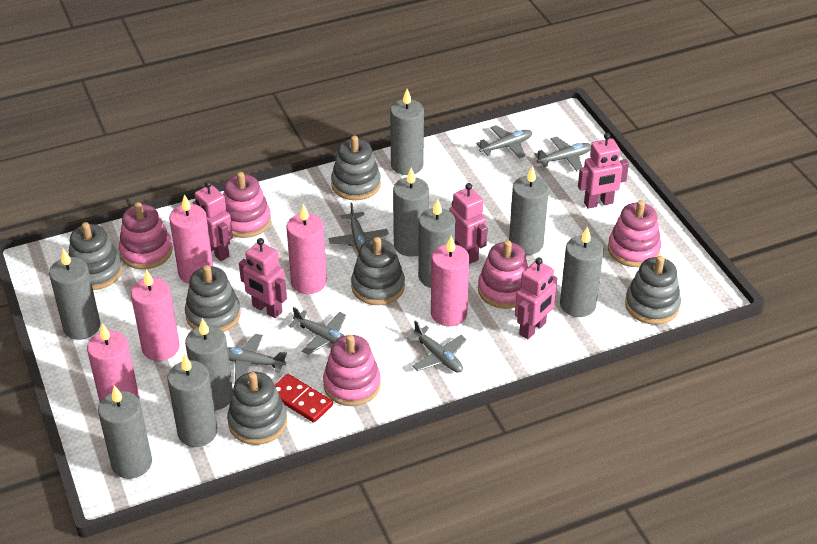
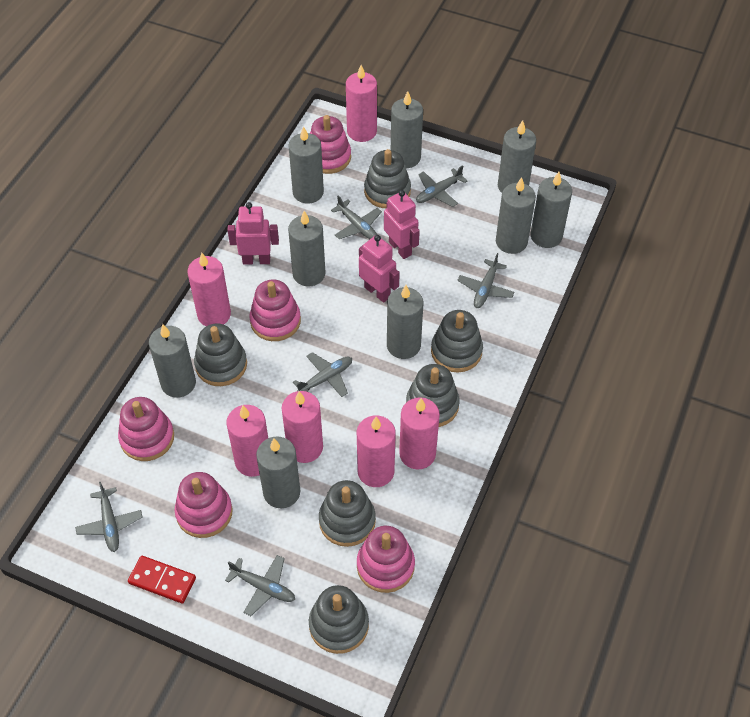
pink candle: 5 -> 6
pink robot: 5 -> 3

